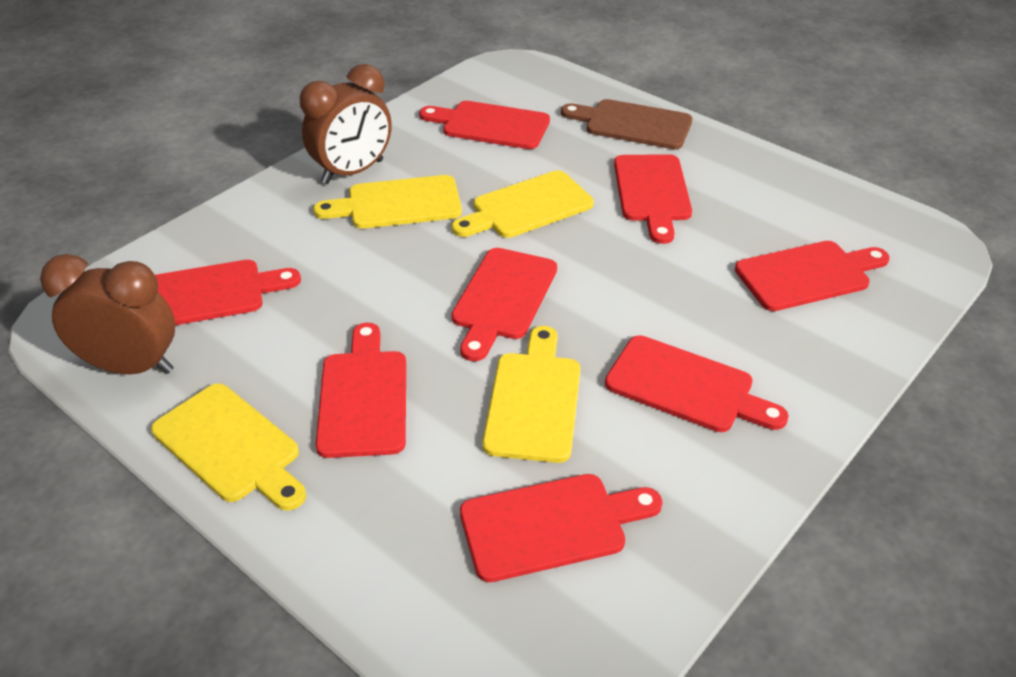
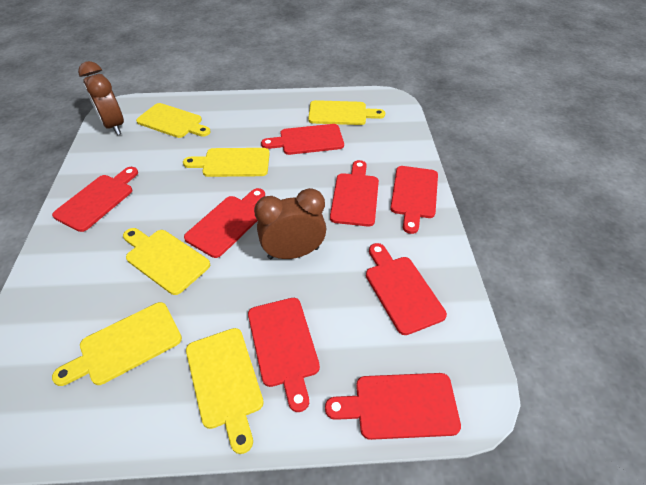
brown cutting board: 1 -> 0
yellow cutting board: 4 -> 6

